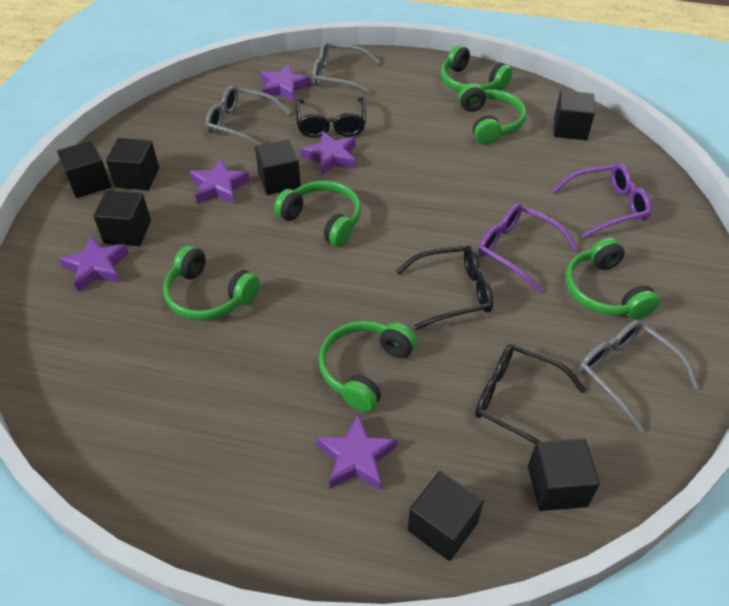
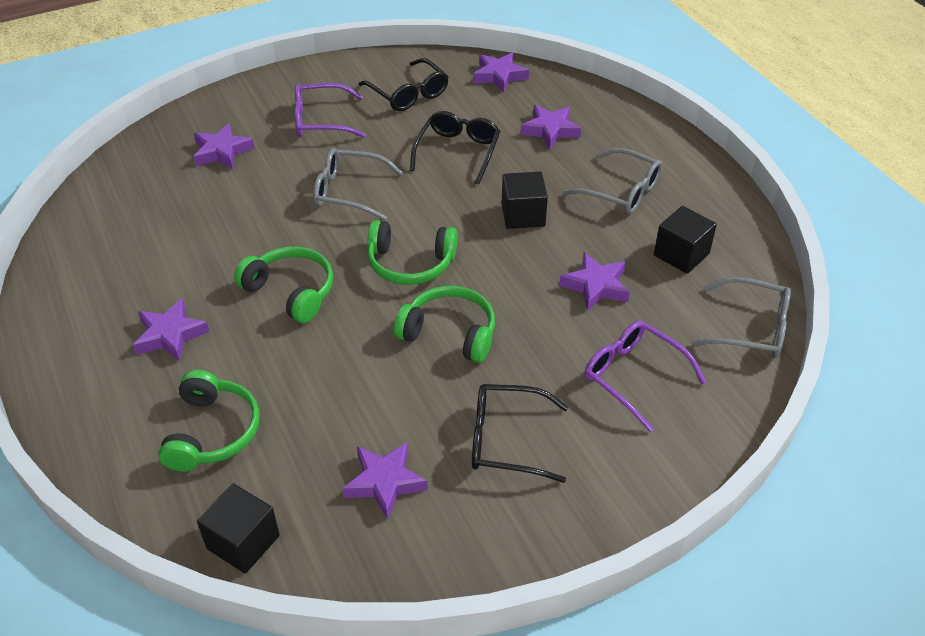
black cube: 7 -> 3
green headphones: 6 -> 4
purple star: 5 -> 6

